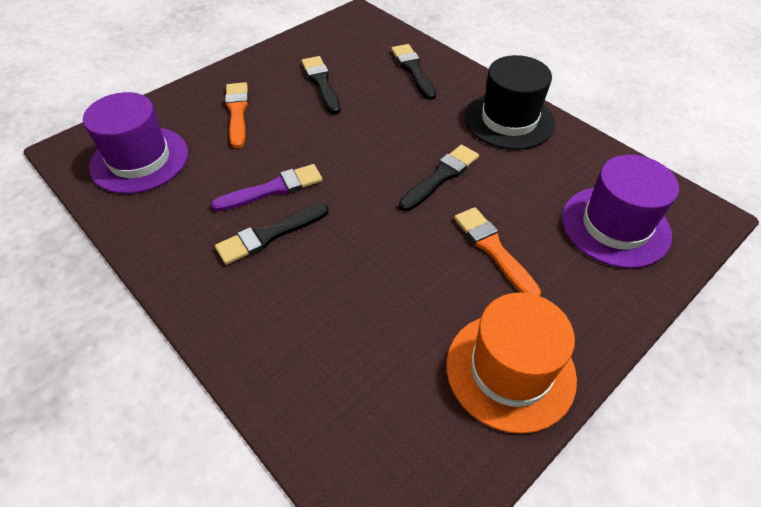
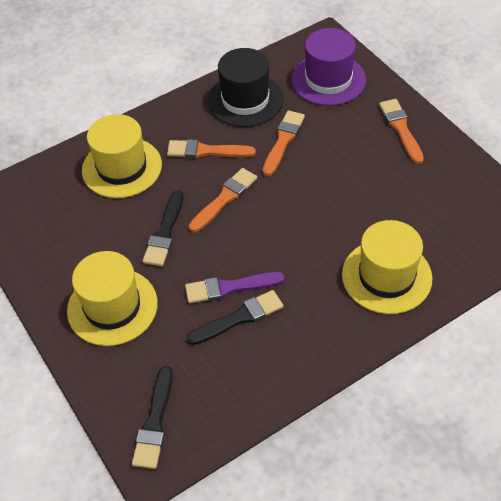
black brush: 4 -> 3
orange brush: 2 -> 4
orange hat: 1 -> 0
purple hat: 2 -> 1
yellow hat: 0 -> 3

